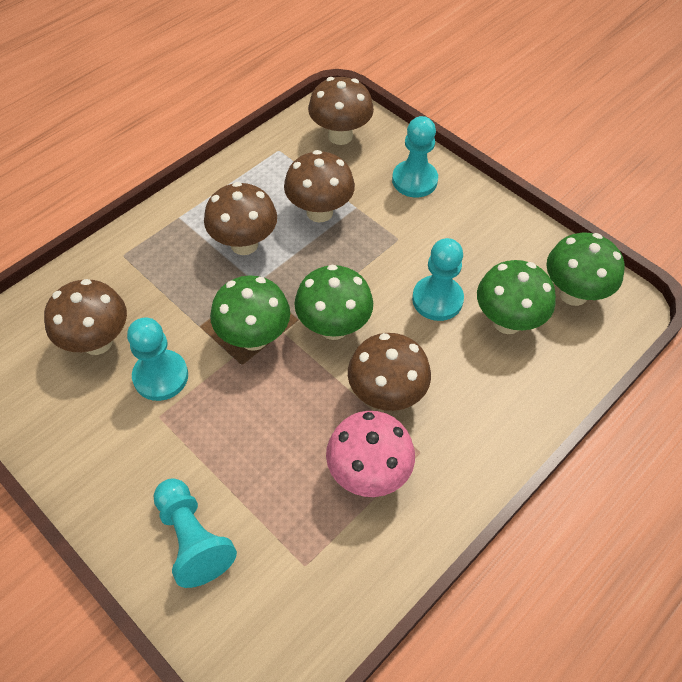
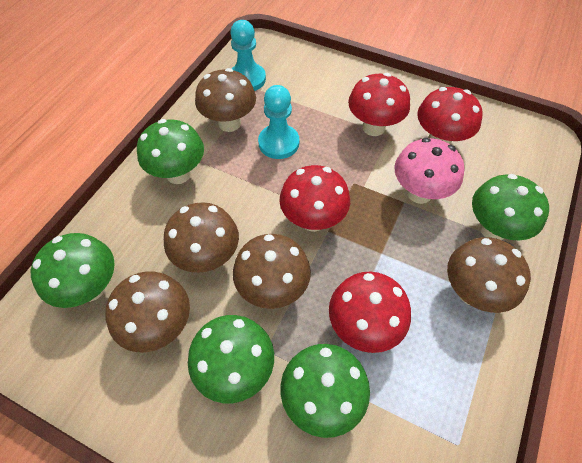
green mushroom: 4 -> 5
red mushroom: 0 -> 4
turquoise pawn: 4 -> 2

